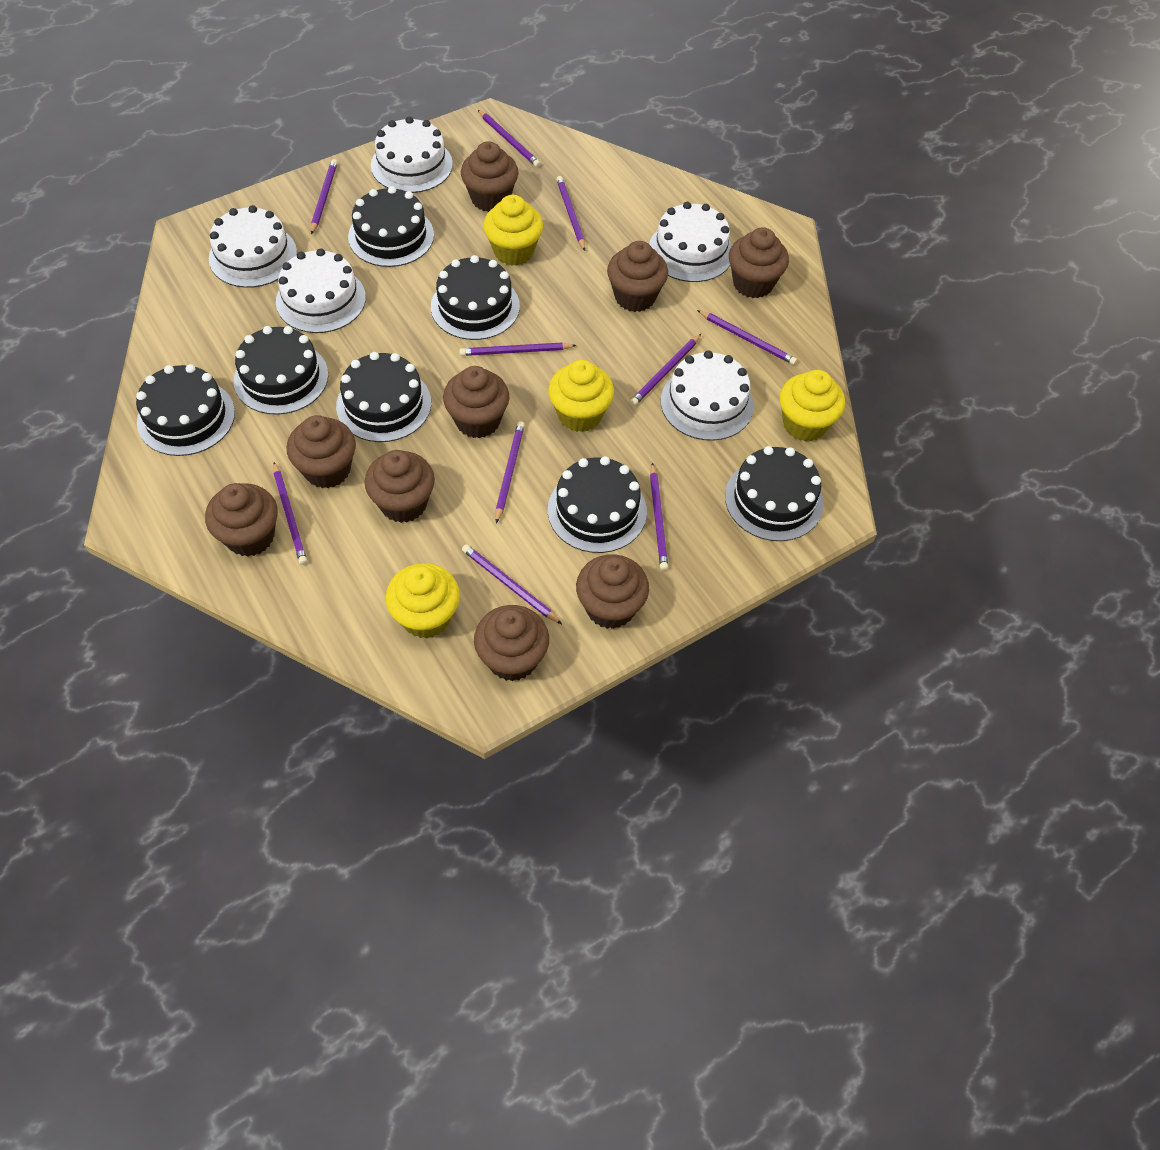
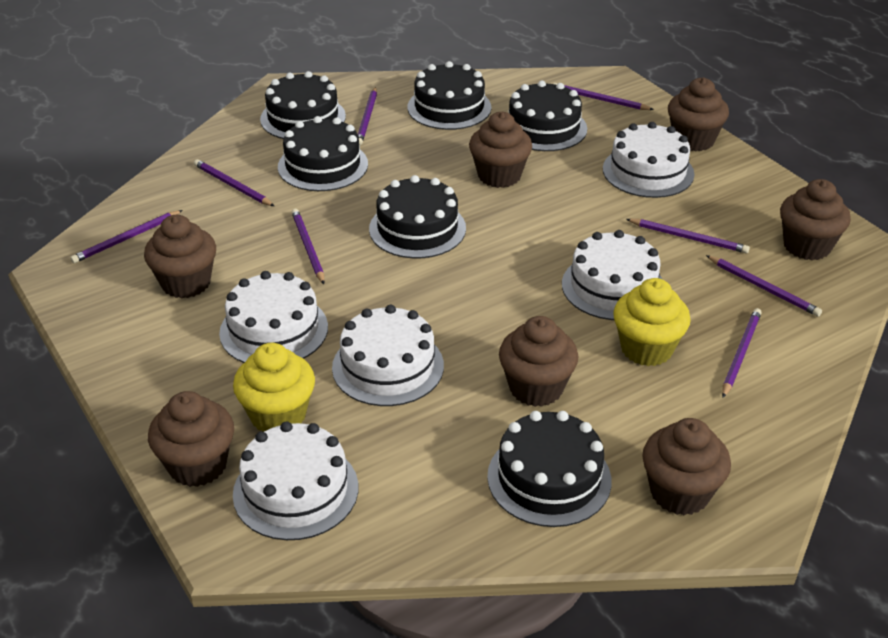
black cake: 7 -> 6
brown cupcake: 9 -> 7
purple pencil: 10 -> 8
yellow cupcake: 4 -> 2

